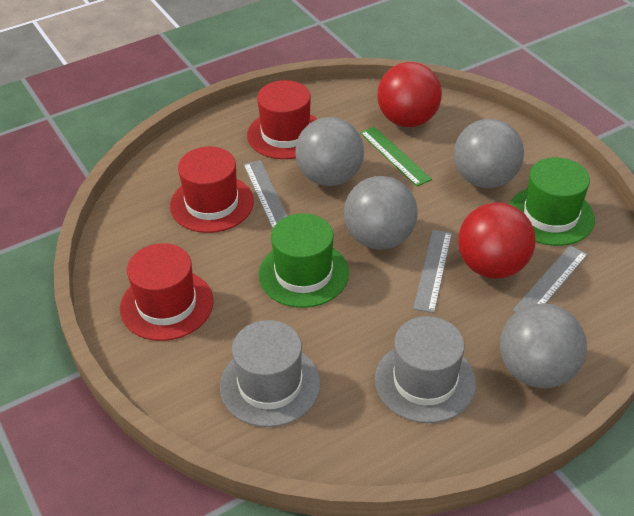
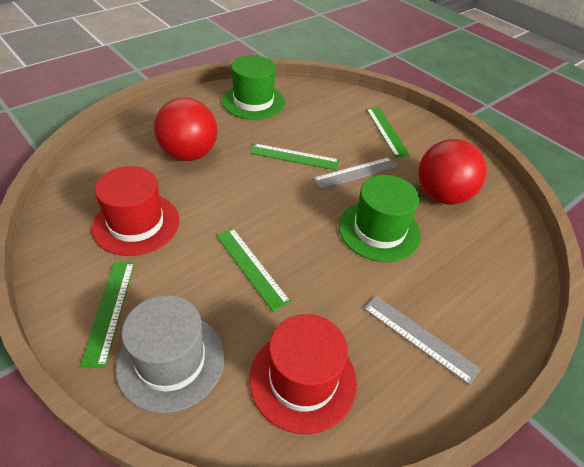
green ruler: 1 -> 4
grey ball: 4 -> 0
grey hat: 2 -> 1
grey ruler: 3 -> 2
red hat: 3 -> 2

